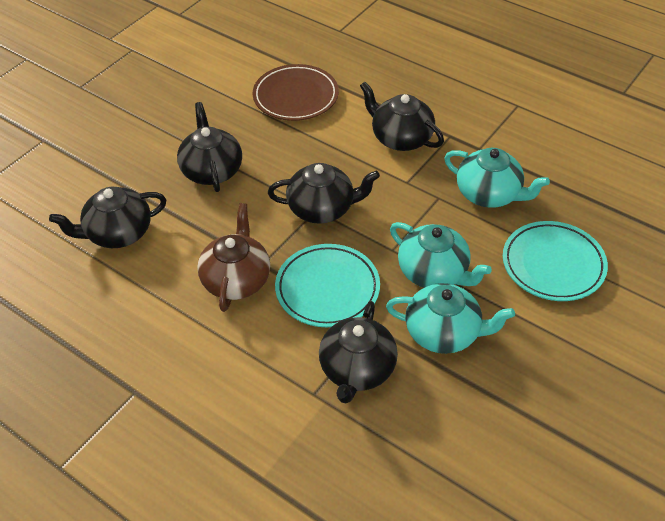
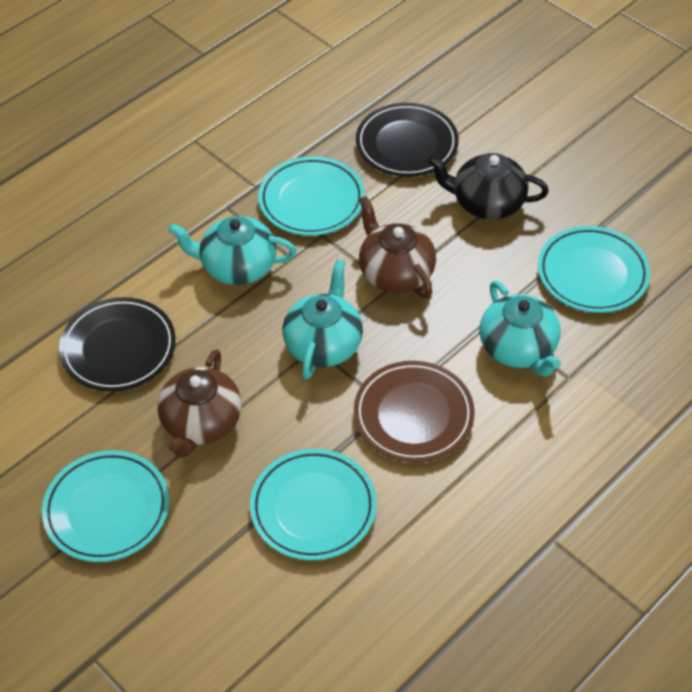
black plate: 0 -> 2
black teapot: 5 -> 1
brown teapot: 1 -> 2
turquoise plate: 2 -> 4

